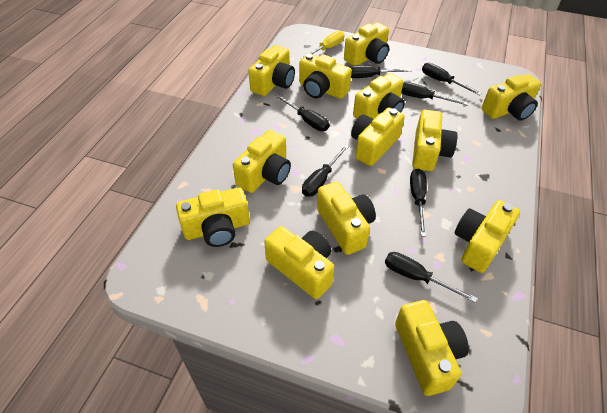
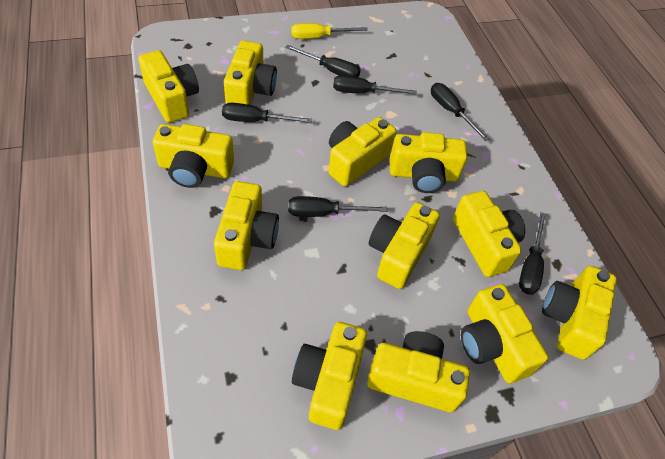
black screwdriver: 7 -> 6
yellow camera: 13 -> 12

